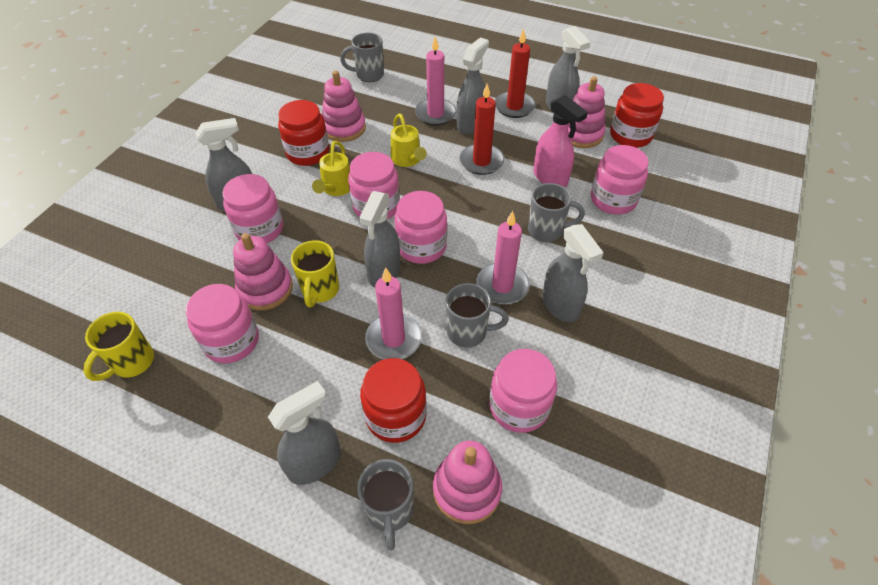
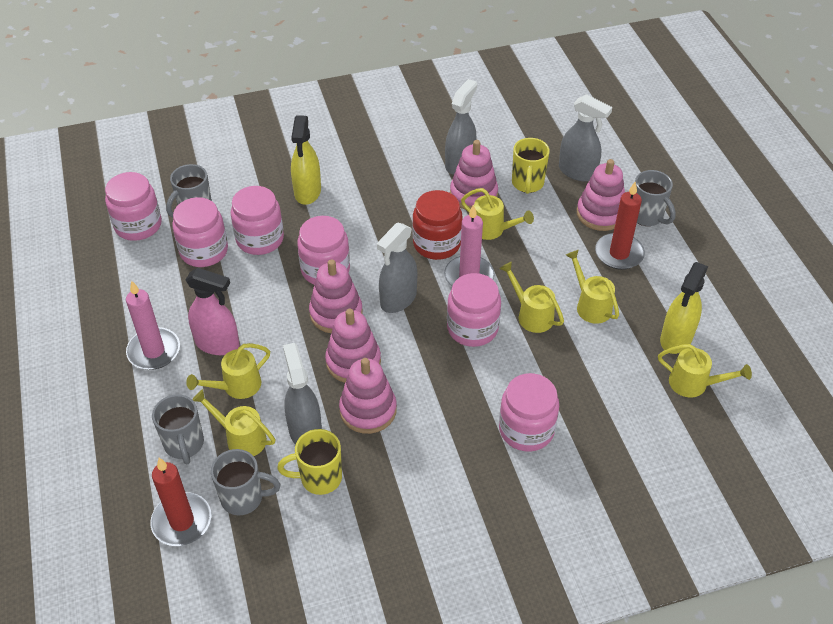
grey spray bottle: 6 -> 4
pink candle: 3 -> 2
pink stacking toy: 4 -> 5
red jar: 3 -> 1
yellow spray bottle: 0 -> 2
yellow watering can: 2 -> 6

